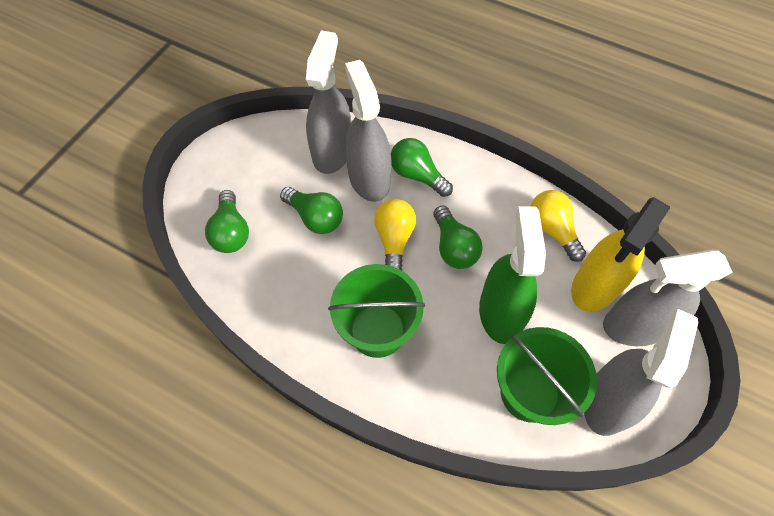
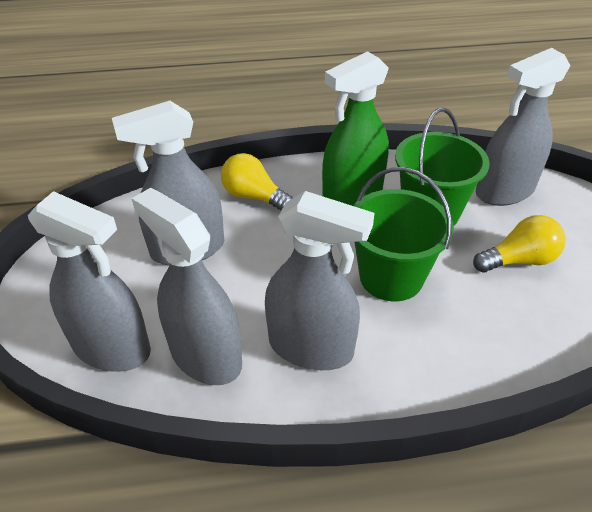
green light bulb: 4 -> 0
grey spray bottle: 4 -> 5
yellow spray bottle: 1 -> 0

